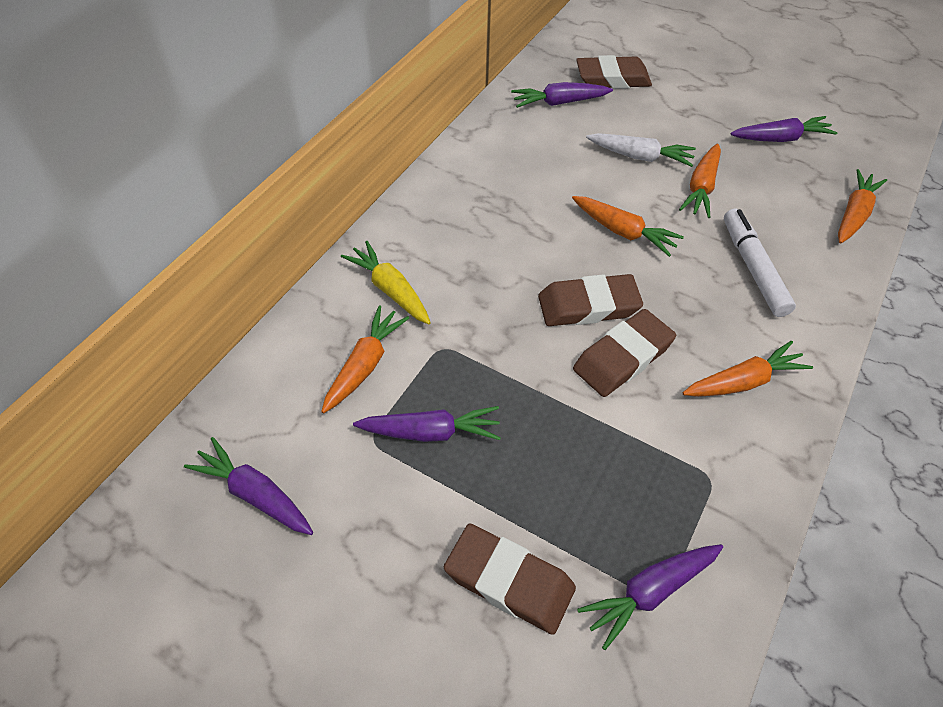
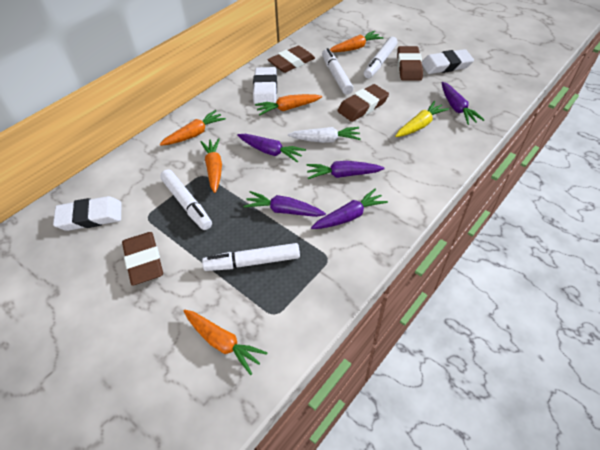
white eraser: 0 -> 3
white marker: 1 -> 4

